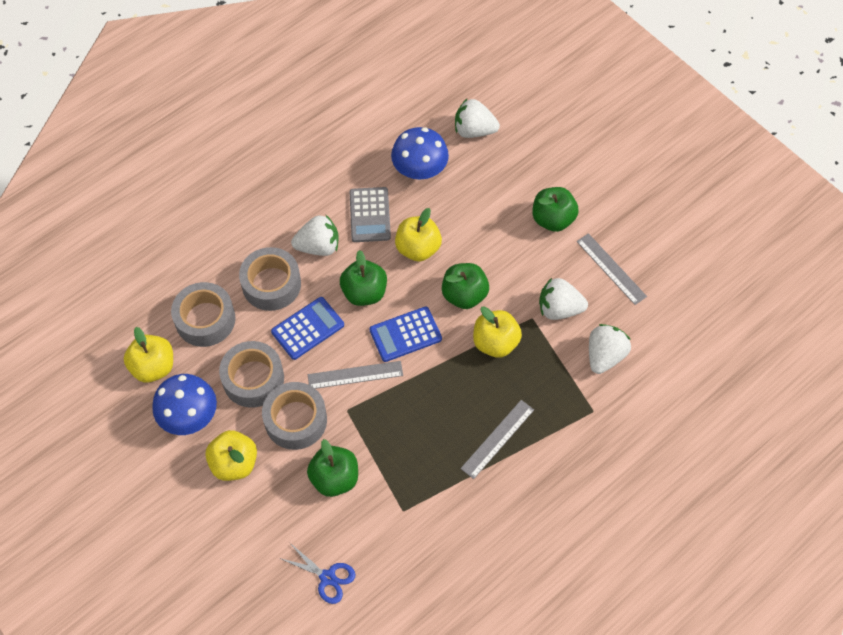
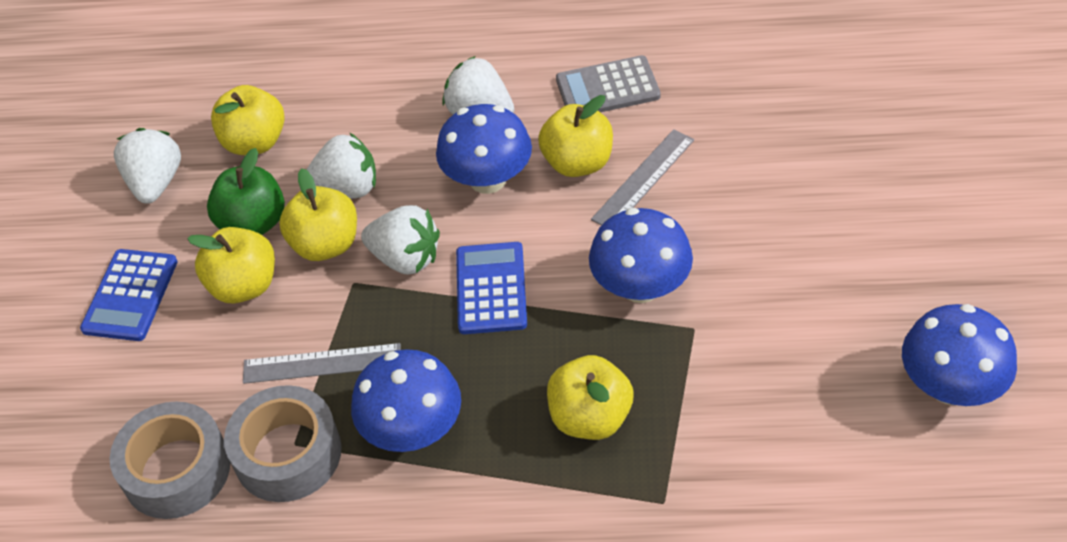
blue mushroom: 2 -> 4
blue scissors: 1 -> 0
green apple: 4 -> 1
grey ruler: 3 -> 2
grey tape: 4 -> 2
yellow apple: 4 -> 5

